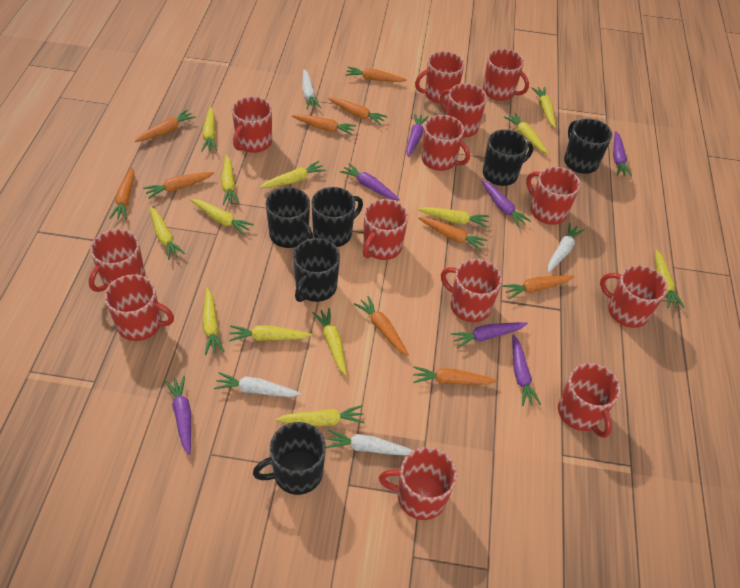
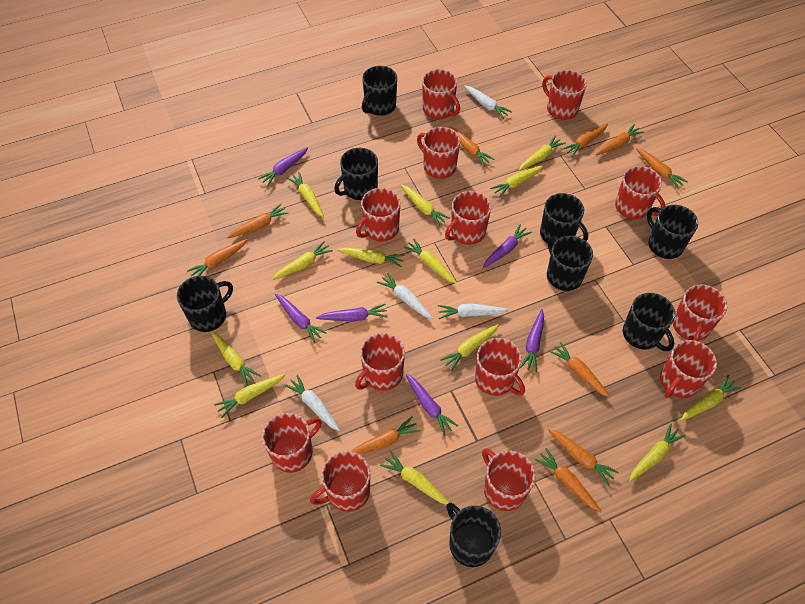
black mug: 6 -> 8
purple carrot: 7 -> 6

